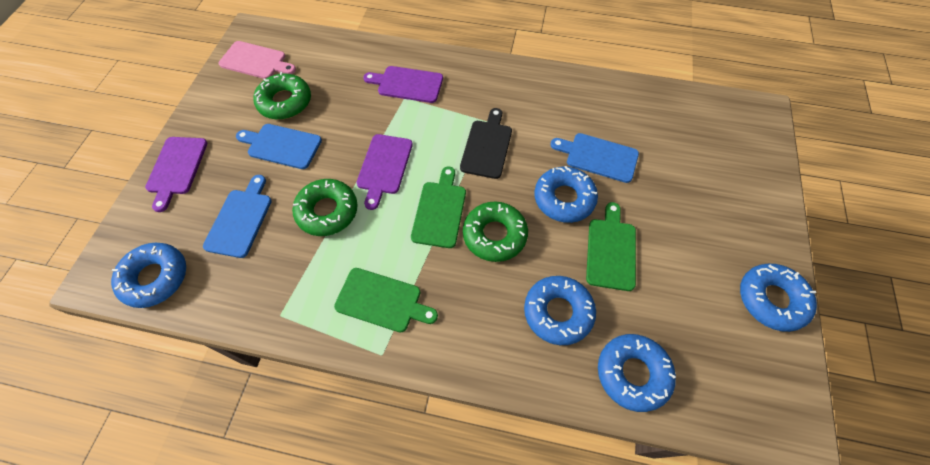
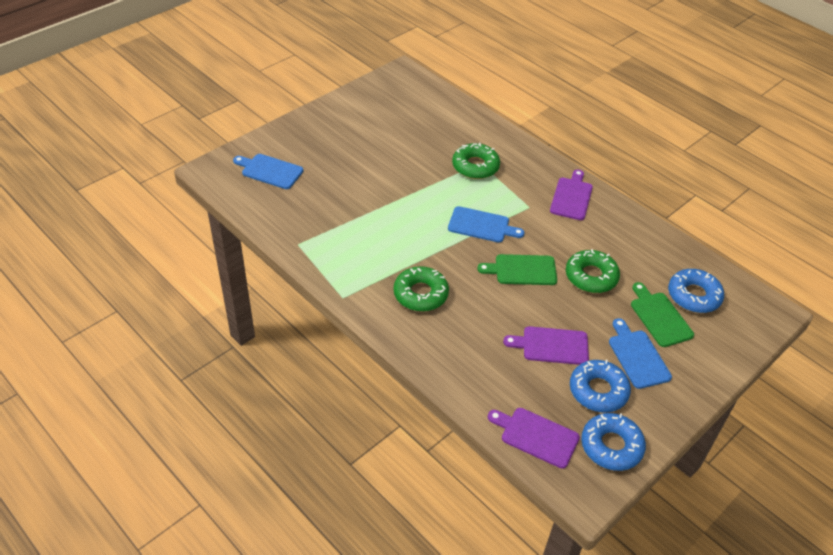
black cutting board: 1 -> 0
blue donut: 5 -> 3
green cutting board: 3 -> 2
pink cutting board: 1 -> 0

